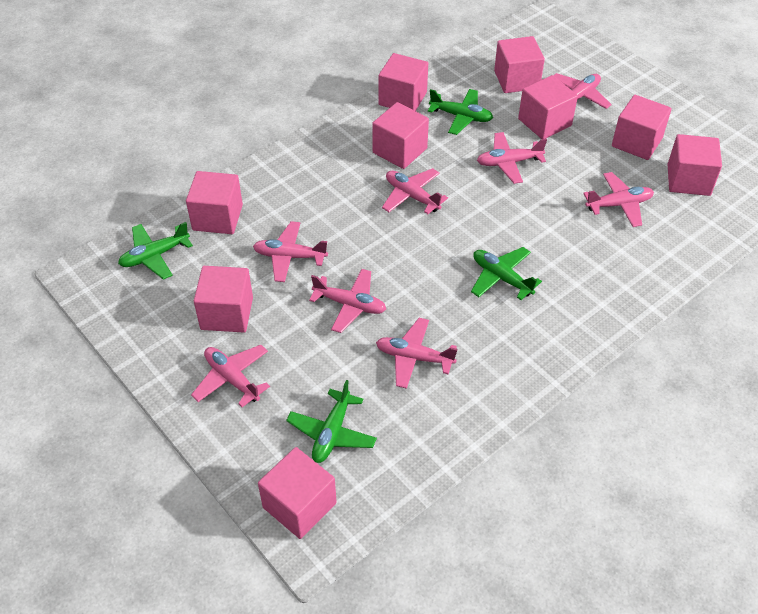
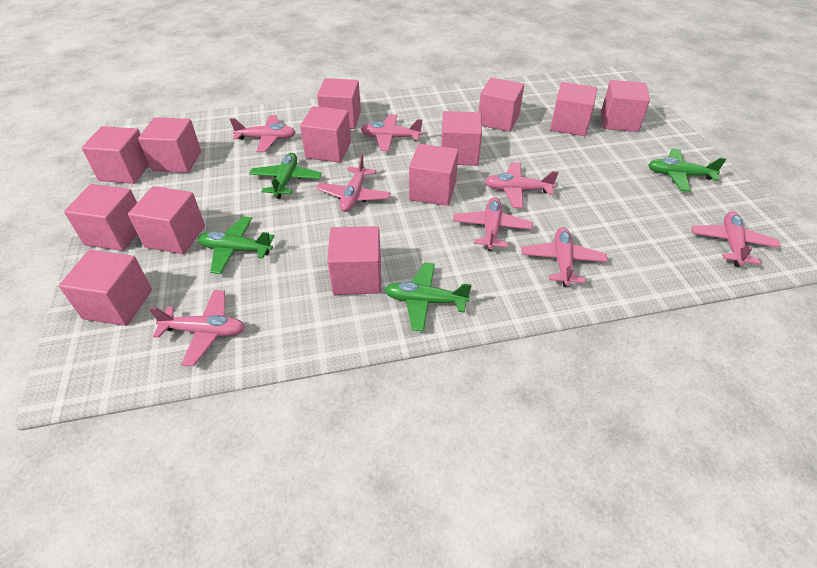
pink cube: 9 -> 13

